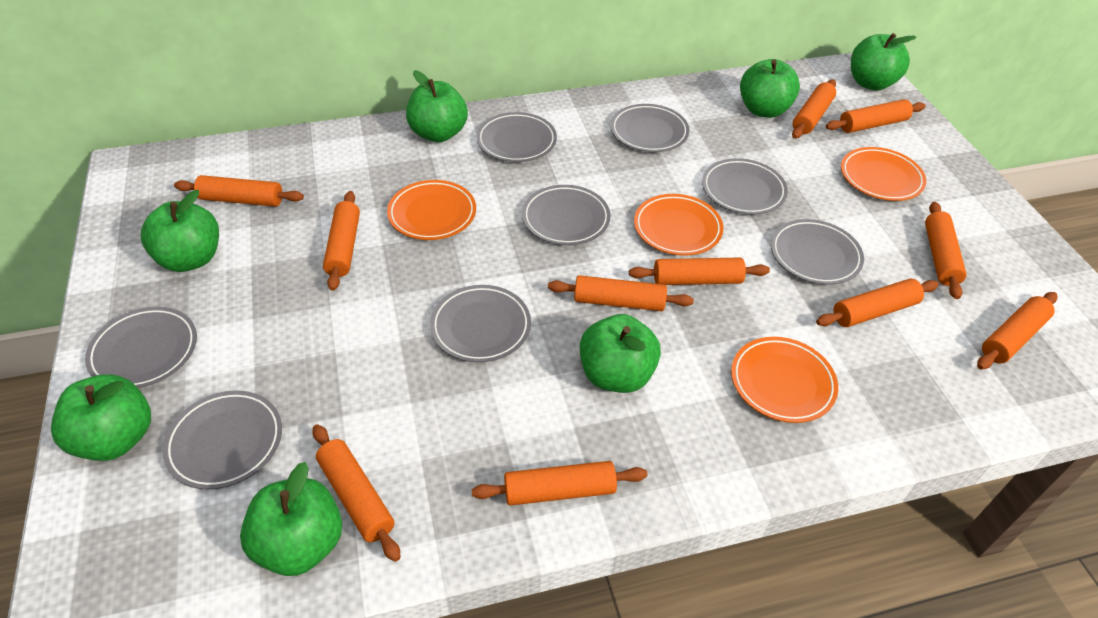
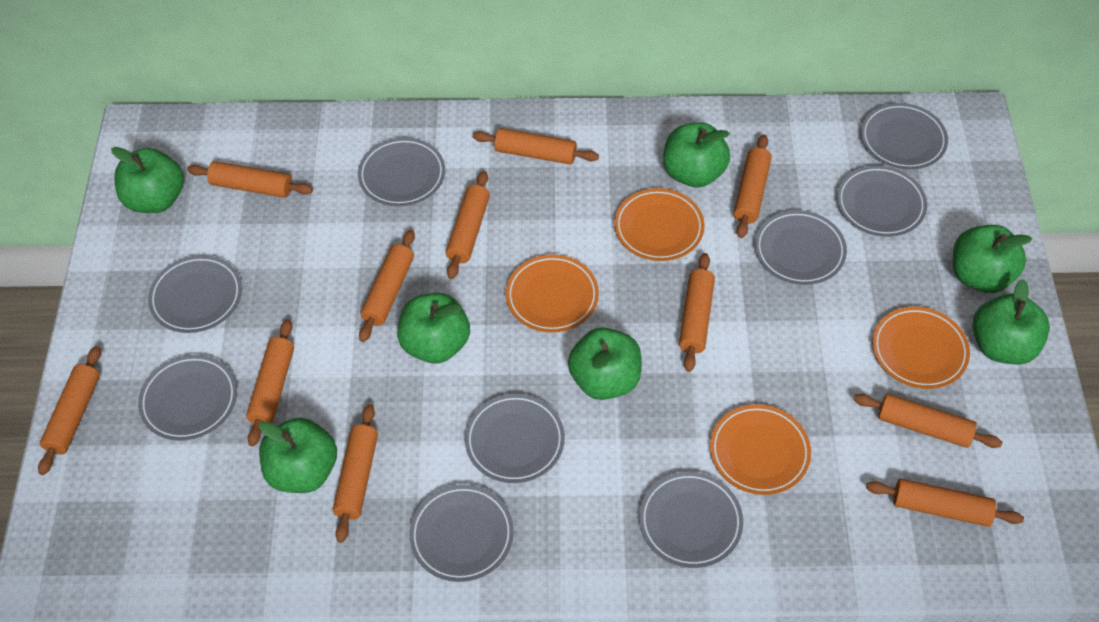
grey plate: 8 -> 9

